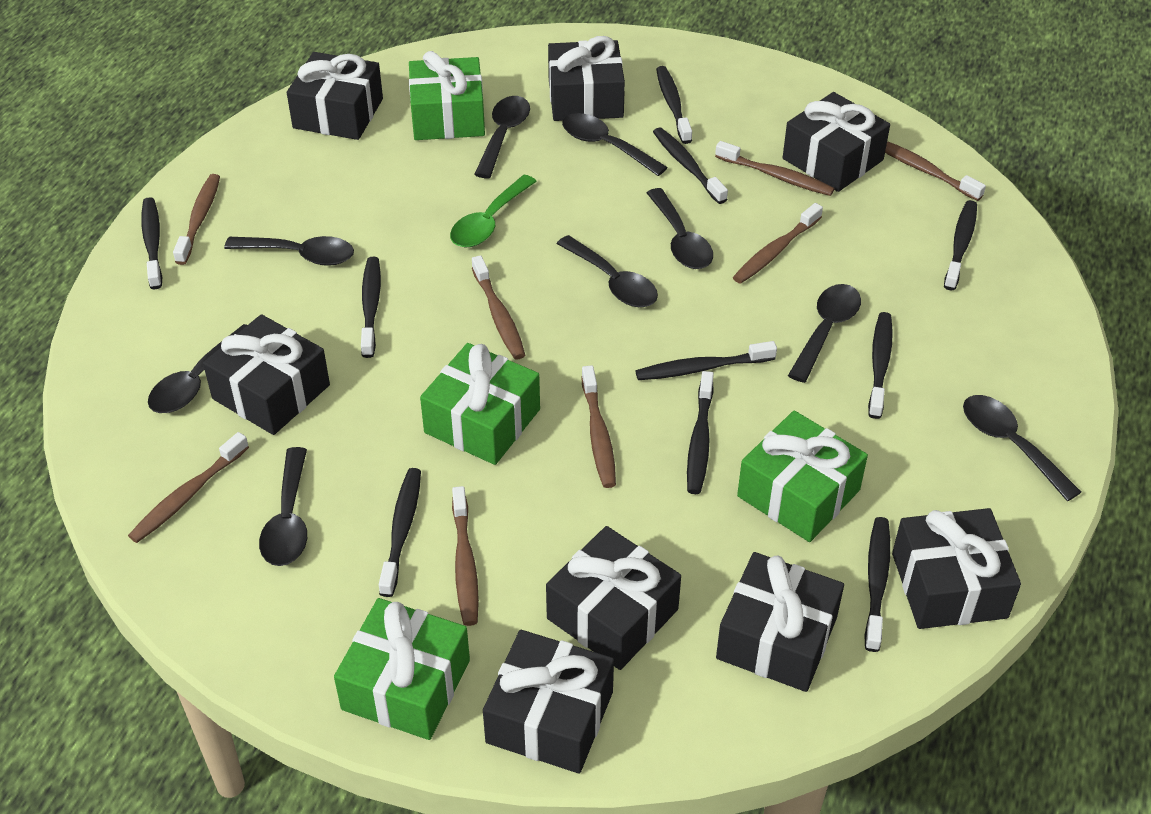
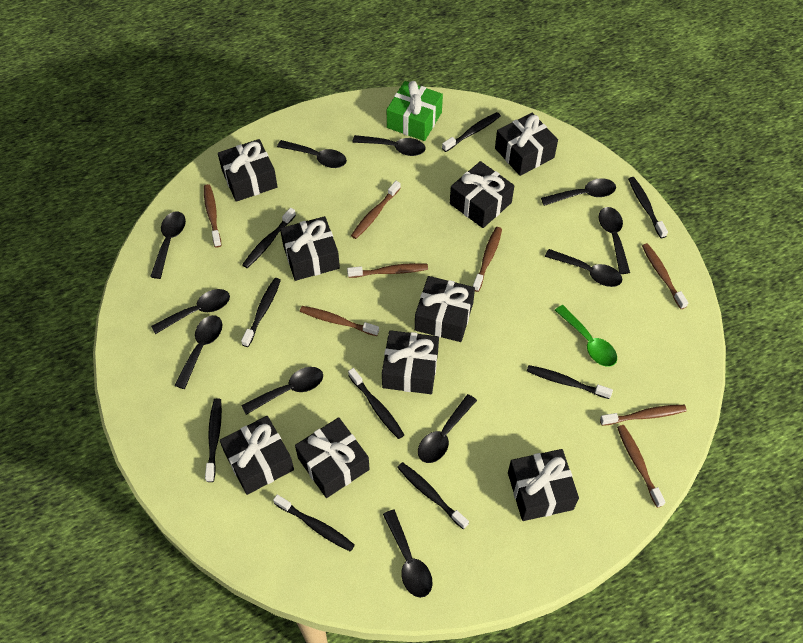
black gift: 8 -> 9
black spoon: 9 -> 11
black toothbrush: 10 -> 9
green gift: 4 -> 1

